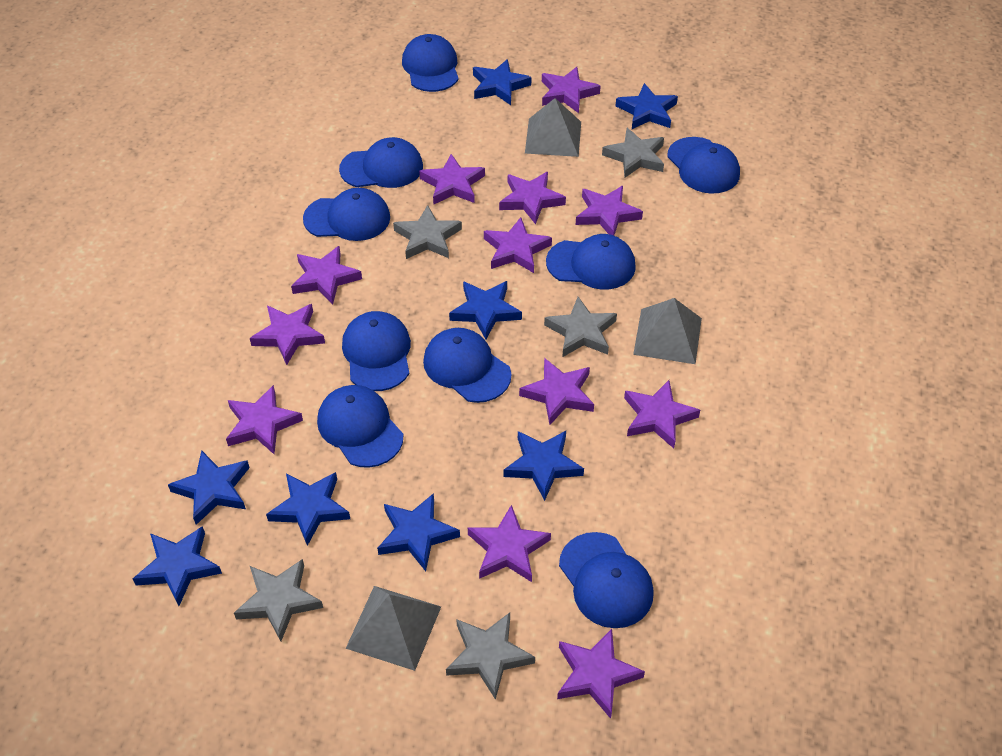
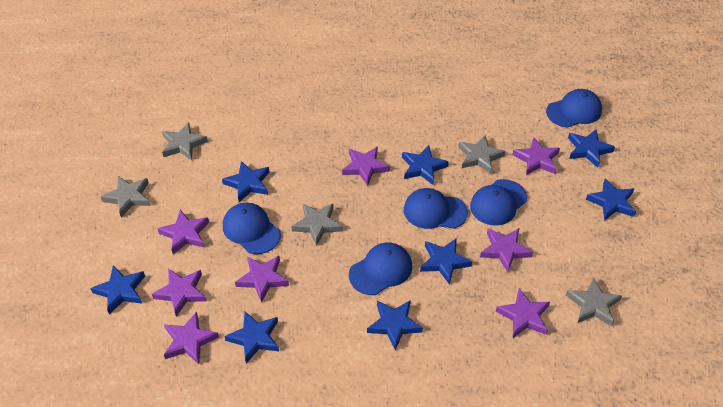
blue cap: 9 -> 5
grey pyramid: 3 -> 0
purple star: 12 -> 8

